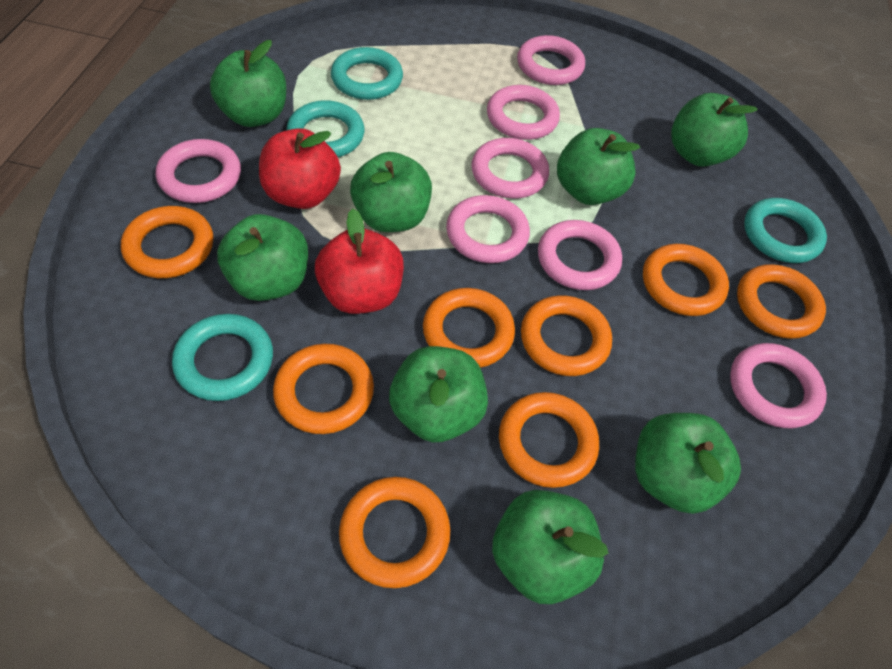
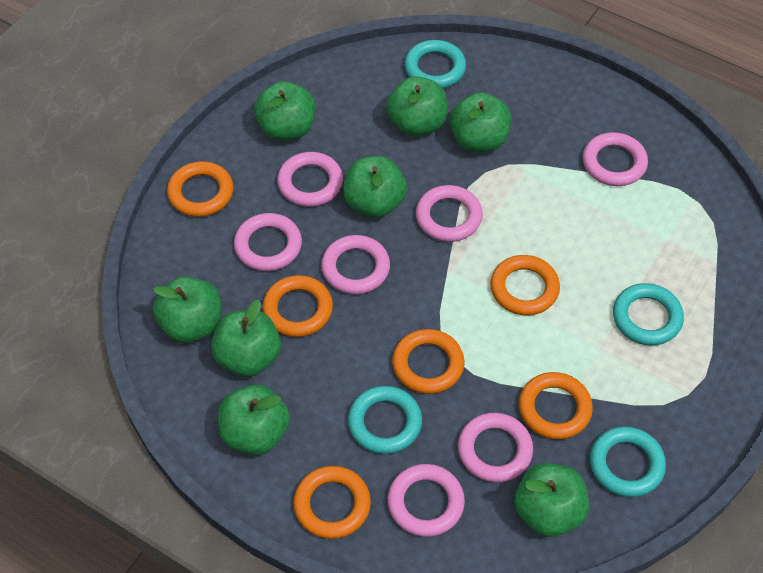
orange ring: 8 -> 6
red apple: 2 -> 0

